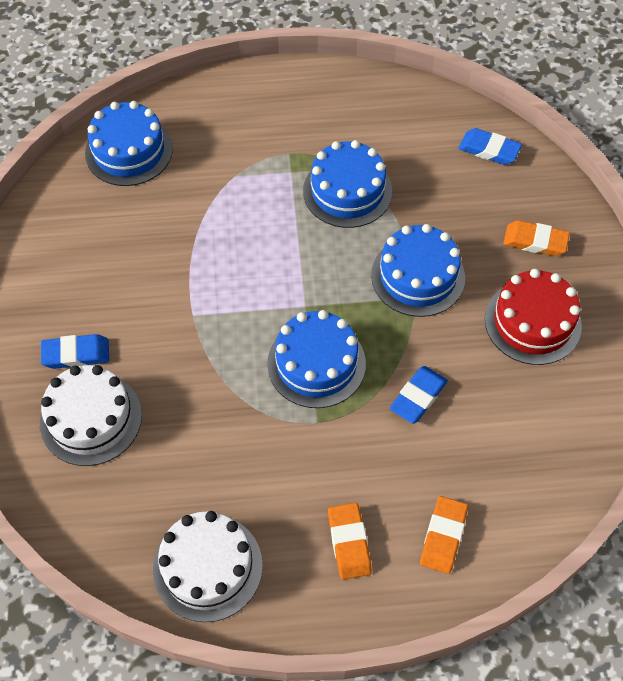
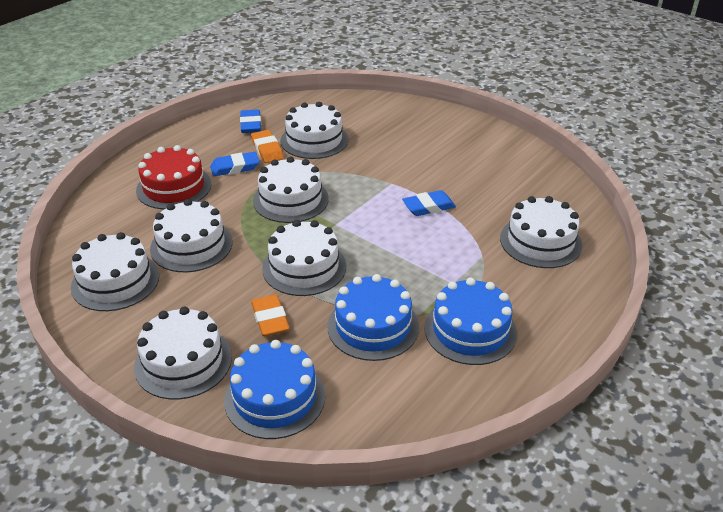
blue cake: 4 -> 3
orange eraser: 3 -> 2
white cake: 2 -> 7

